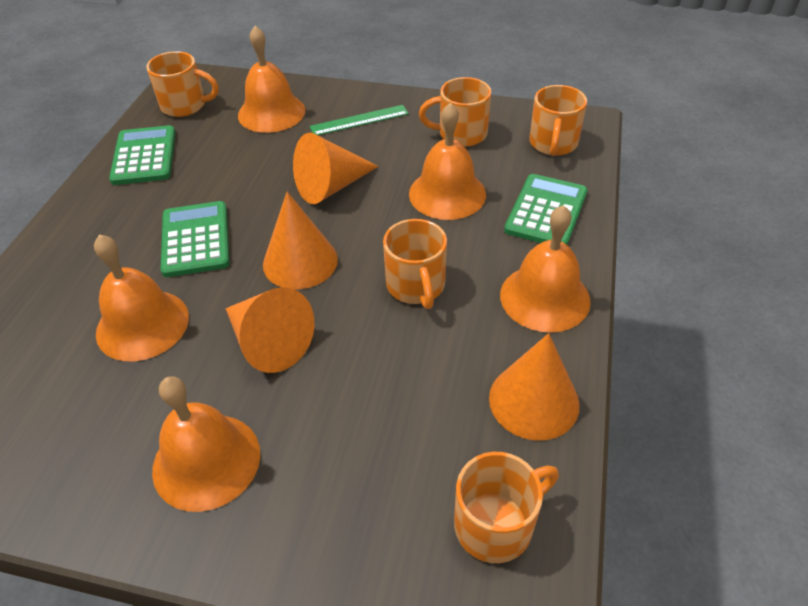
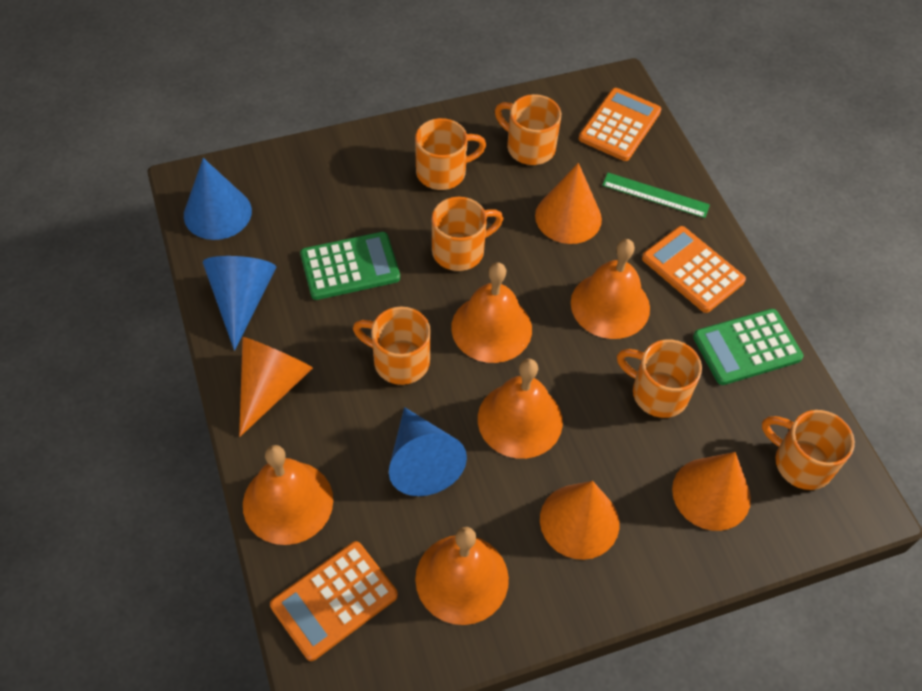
blue cone: 0 -> 3
green calculator: 3 -> 2
orange calculator: 0 -> 3
orange mug: 5 -> 6

